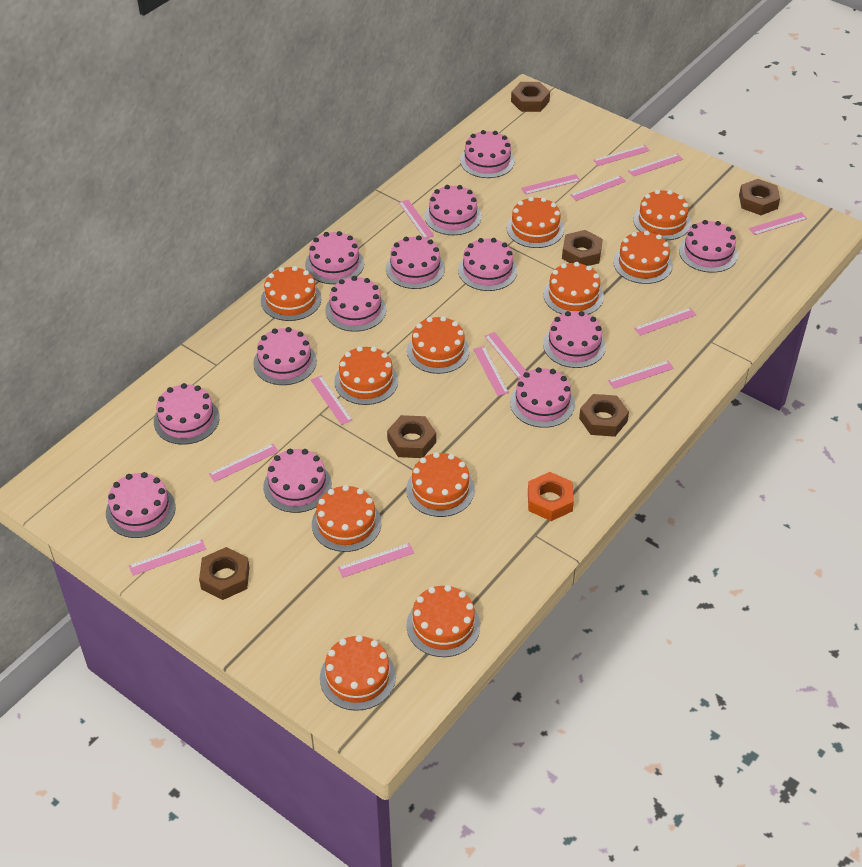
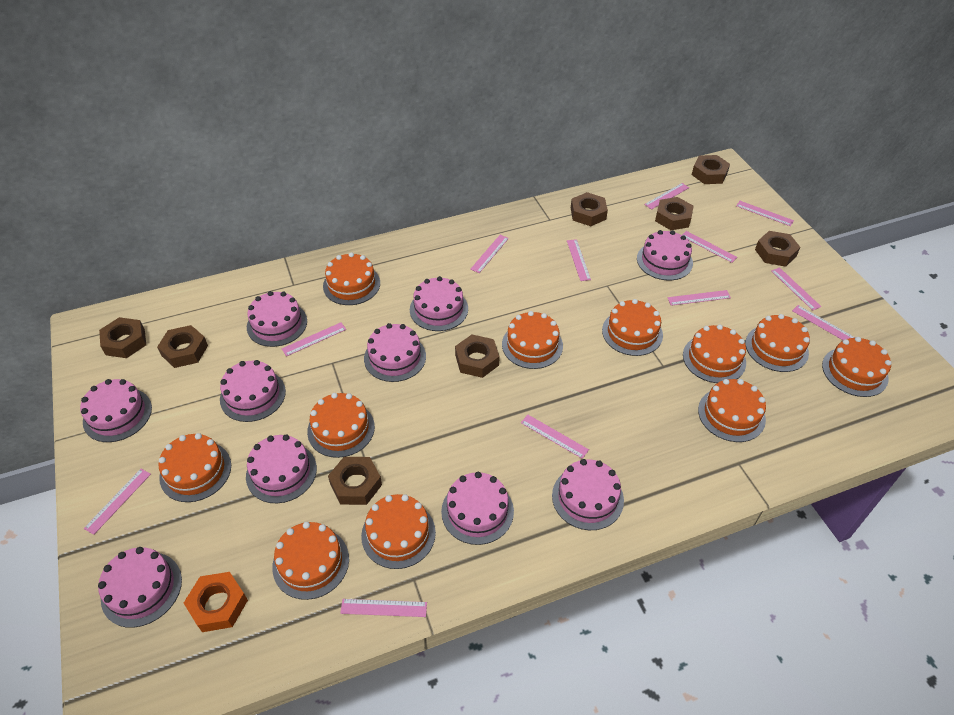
brown nut: 6 -> 8
pink cake: 13 -> 10
pink ruler: 14 -> 12

